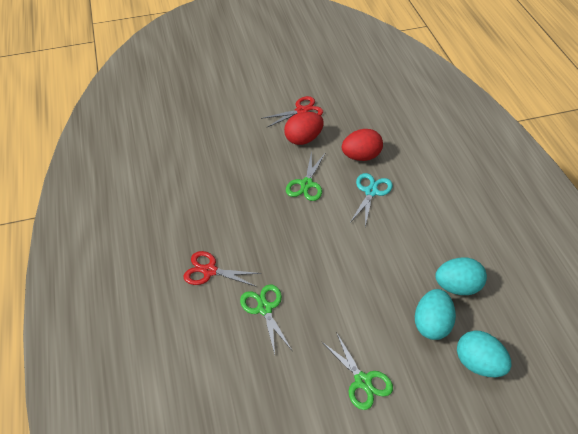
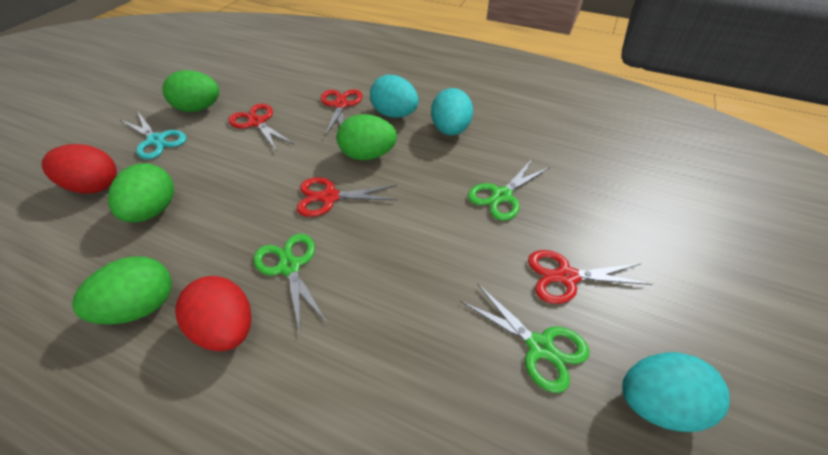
green egg: 0 -> 4
red scissors: 2 -> 4

